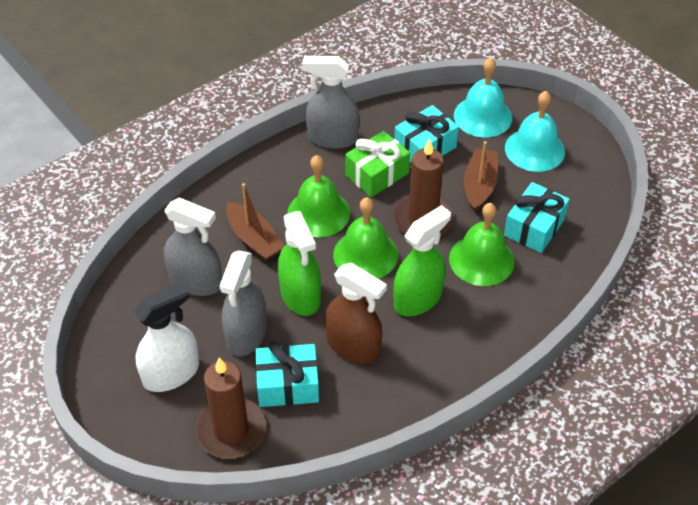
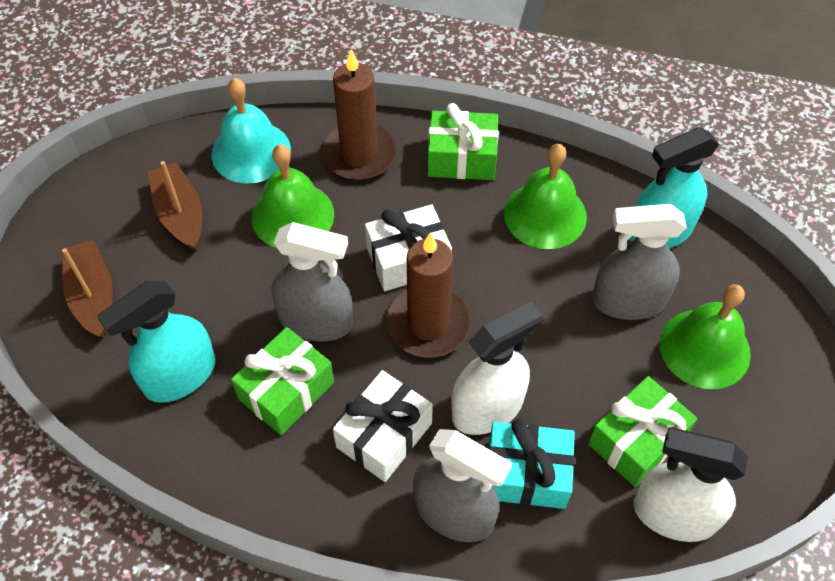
brown spray bottle: 1 -> 0
green gift: 1 -> 3
green spray bottle: 2 -> 0
turquoise bell: 2 -> 1
turquoise gift: 3 -> 1
turquoise spray bottle: 0 -> 2
white gift: 0 -> 2
white spray bottle: 1 -> 2

